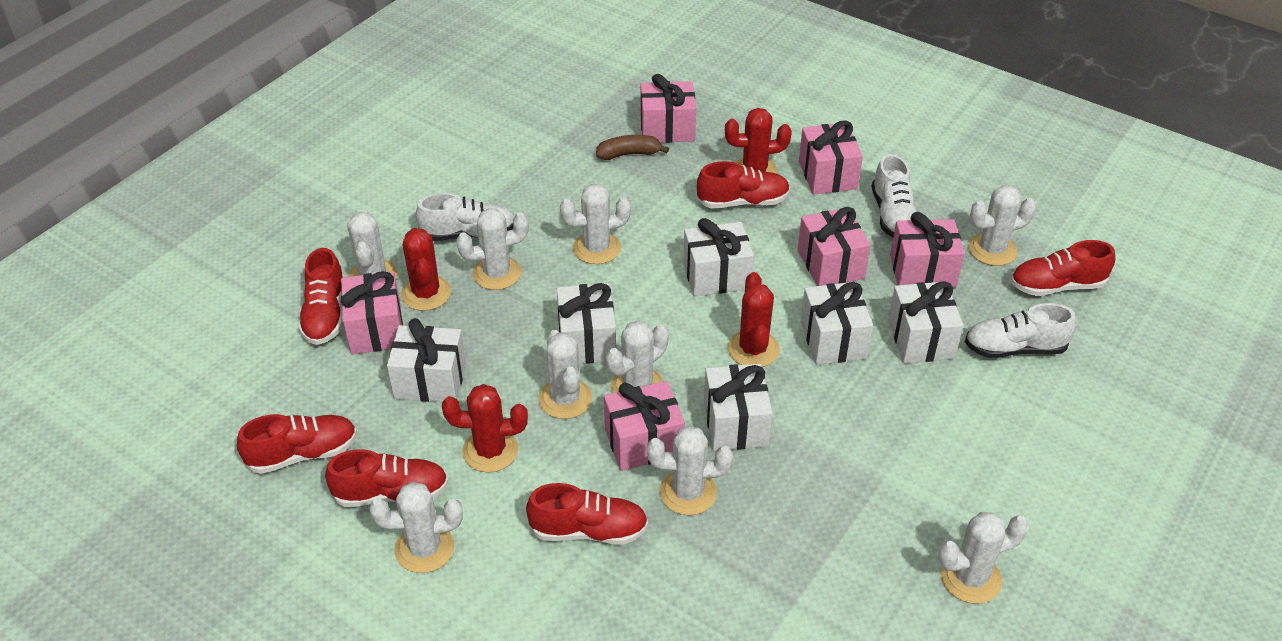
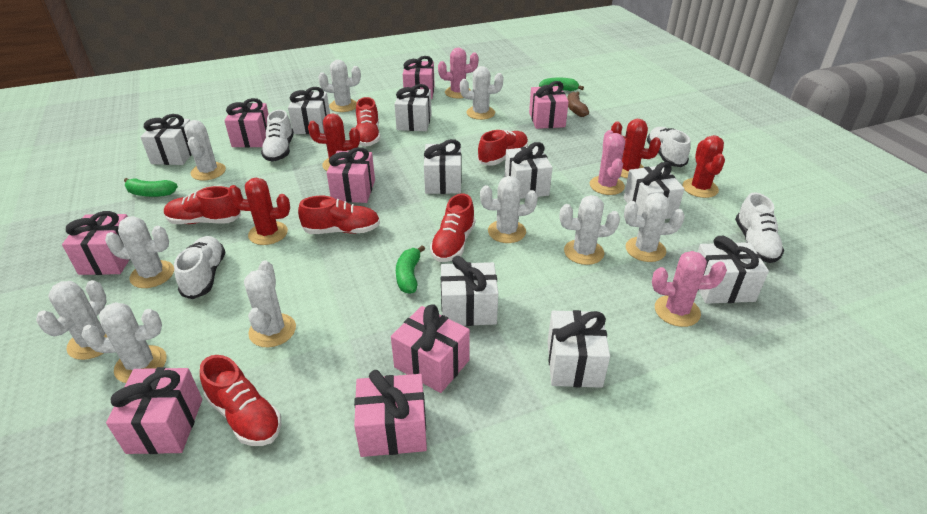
green banana: 0 -> 3
pink cactus: 0 -> 3
pink gift: 6 -> 8
white cactus: 9 -> 10
white gift: 6 -> 9
white shoe: 3 -> 4

